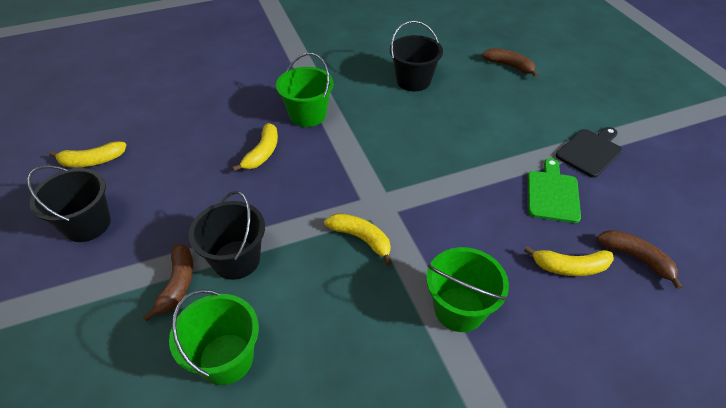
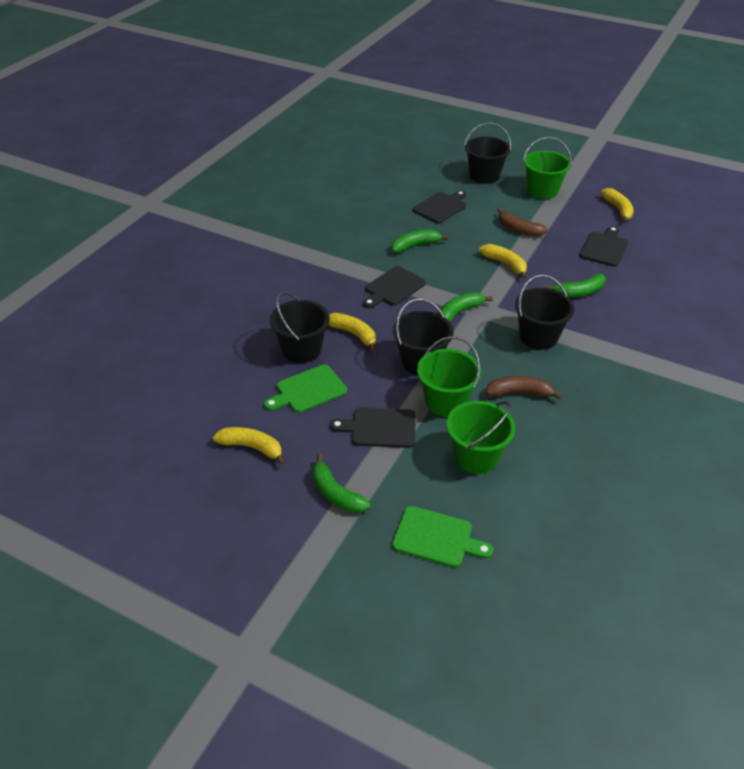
black bucket: 3 -> 4
black cutting board: 1 -> 4
brown banana: 3 -> 2
green banana: 0 -> 4
green cutting board: 1 -> 2

